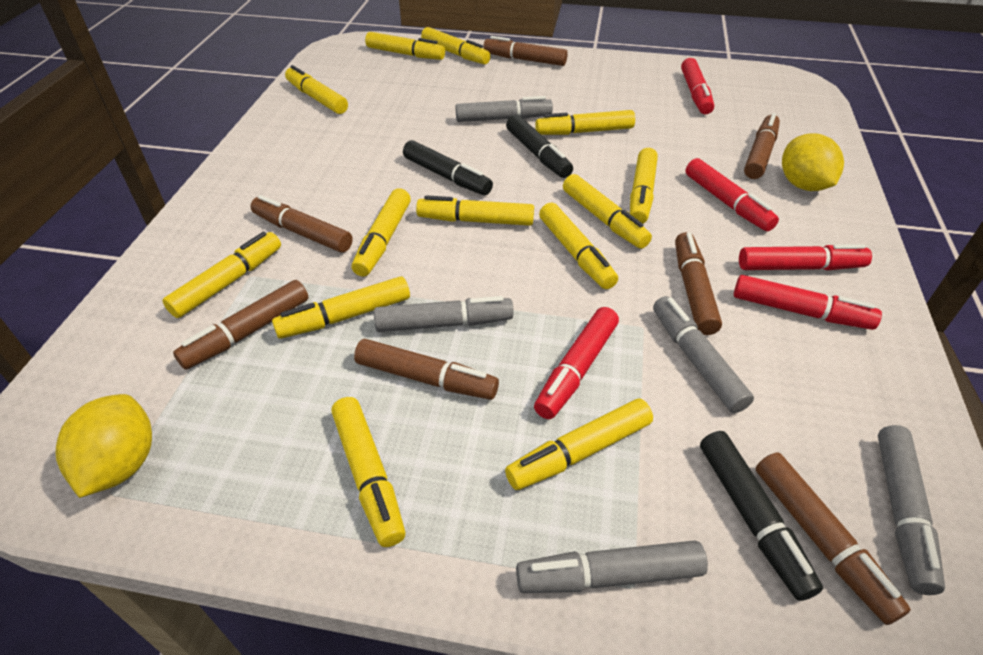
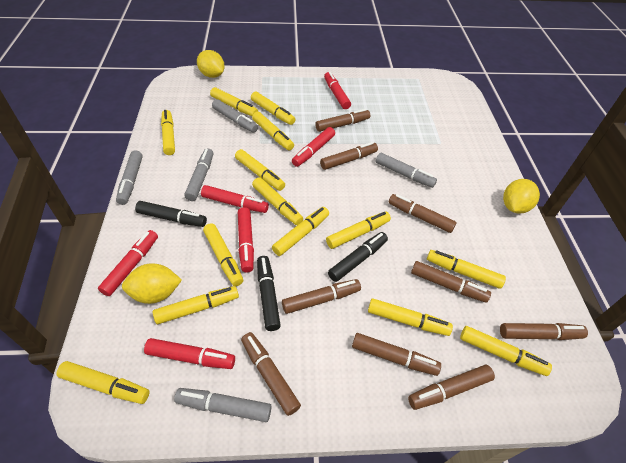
brown marker: 7 -> 9
red marker: 5 -> 6
yellow lemon: 2 -> 3
yellow marker: 13 -> 14

